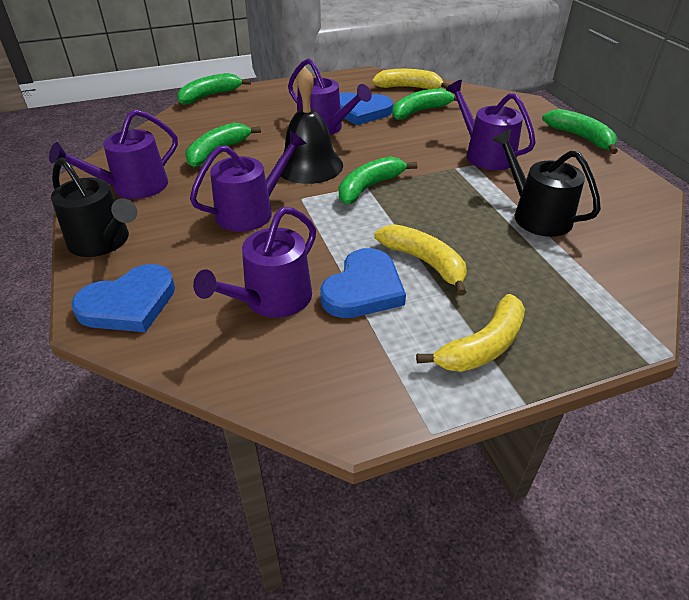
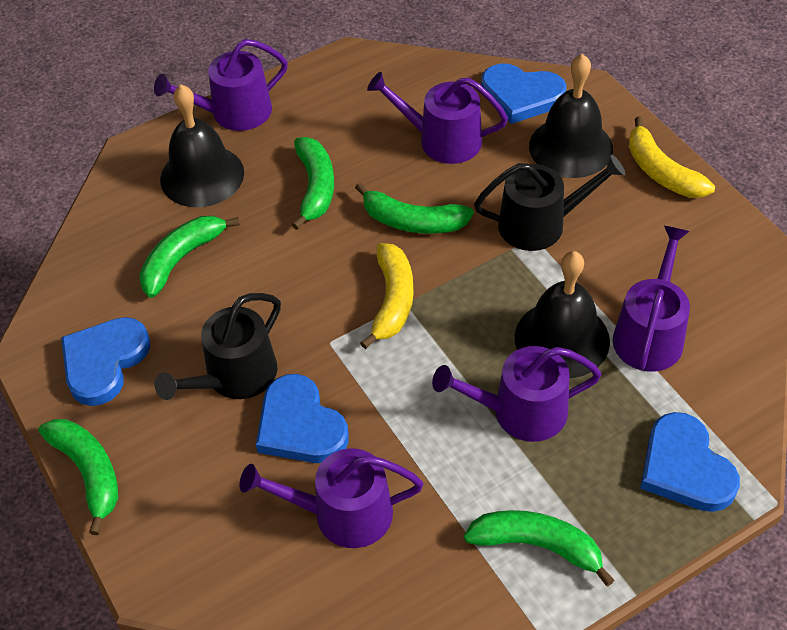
black bell: 1 -> 3
blue heart: 3 -> 4
yellow banana: 3 -> 2

